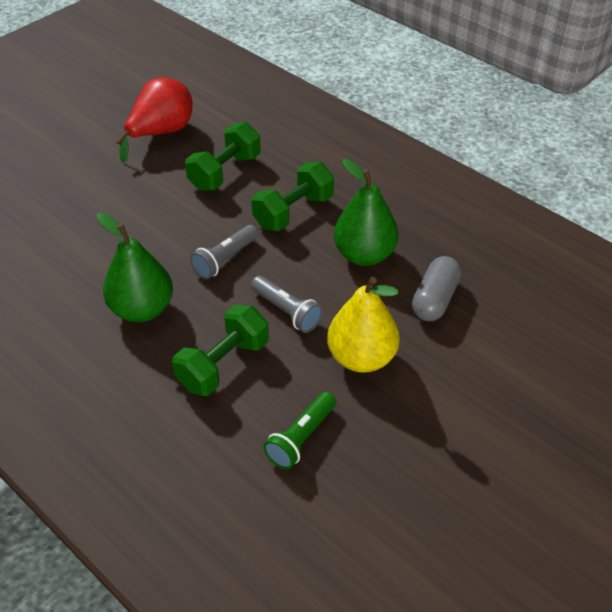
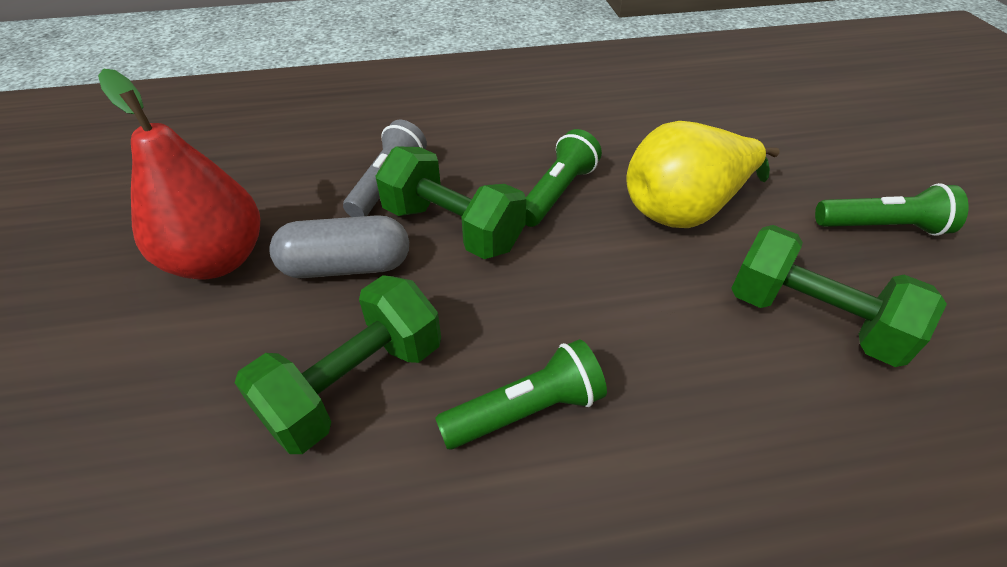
green flashlight: 1 -> 3
green pear: 2 -> 0
grey flashlight: 2 -> 1

